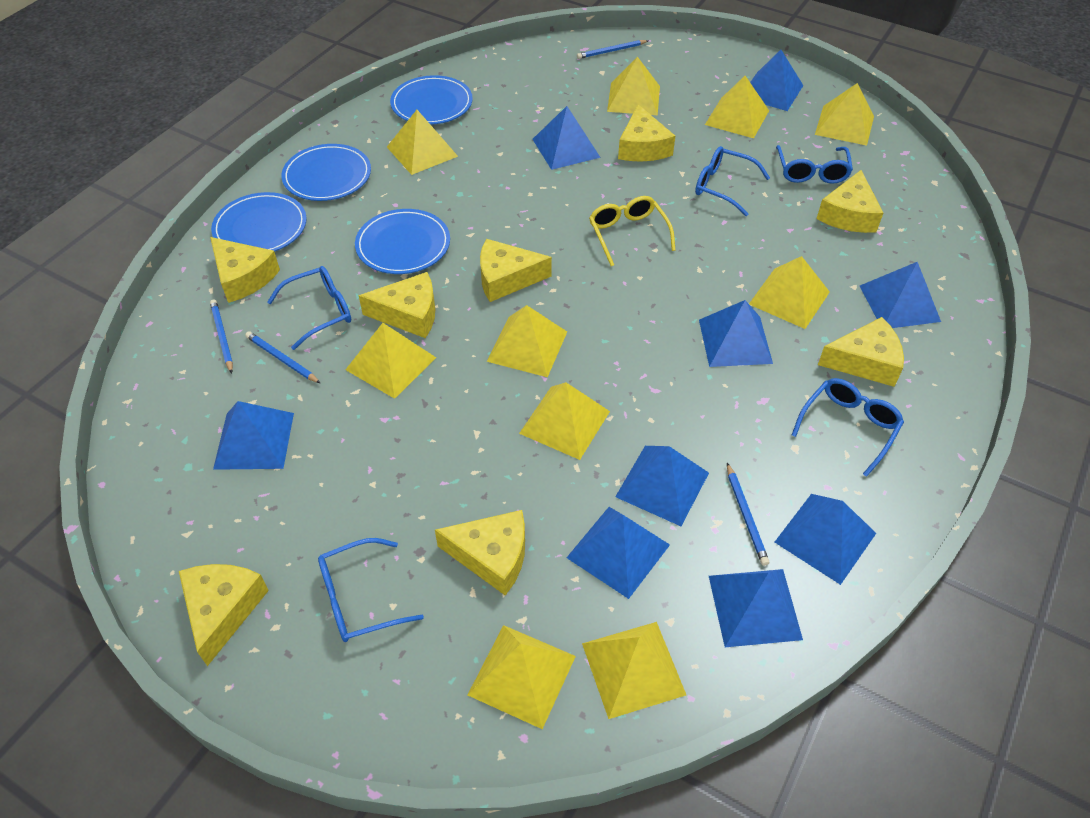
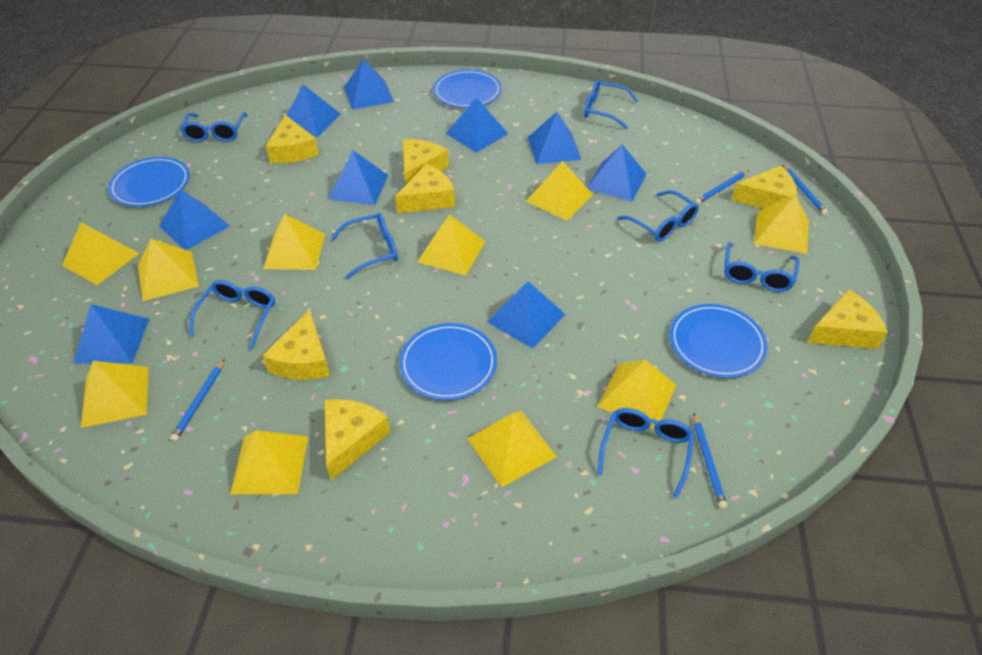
blue glasses: 5 -> 7
yellow cheese: 8 -> 7
yellow glasses: 1 -> 0

